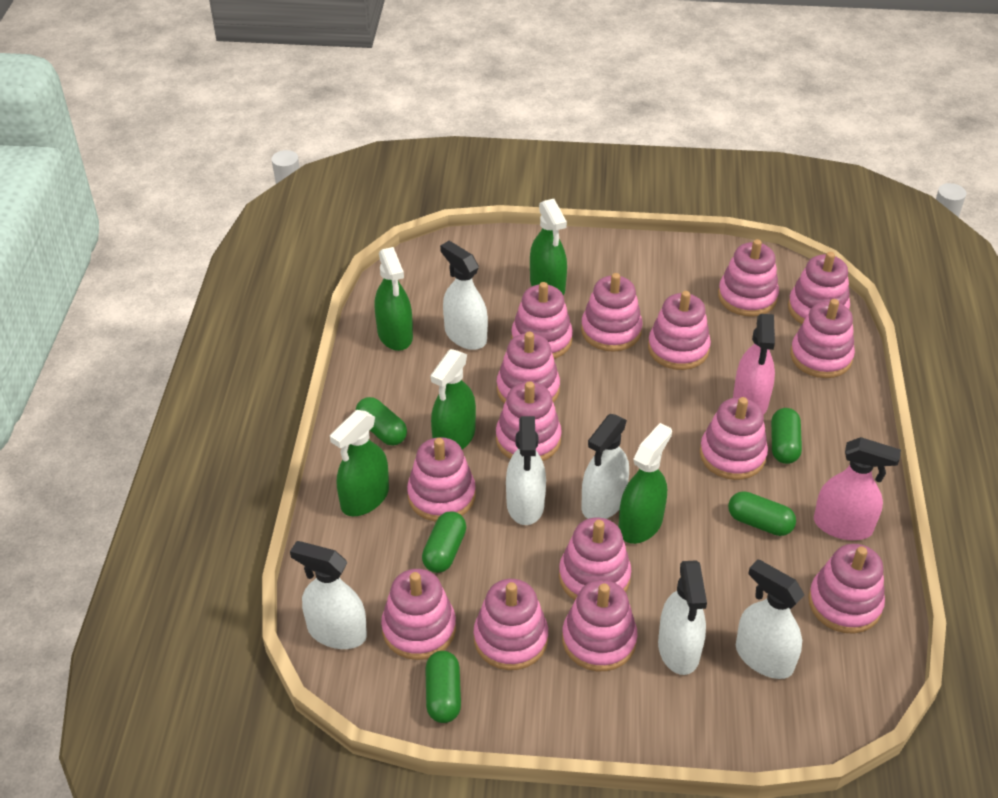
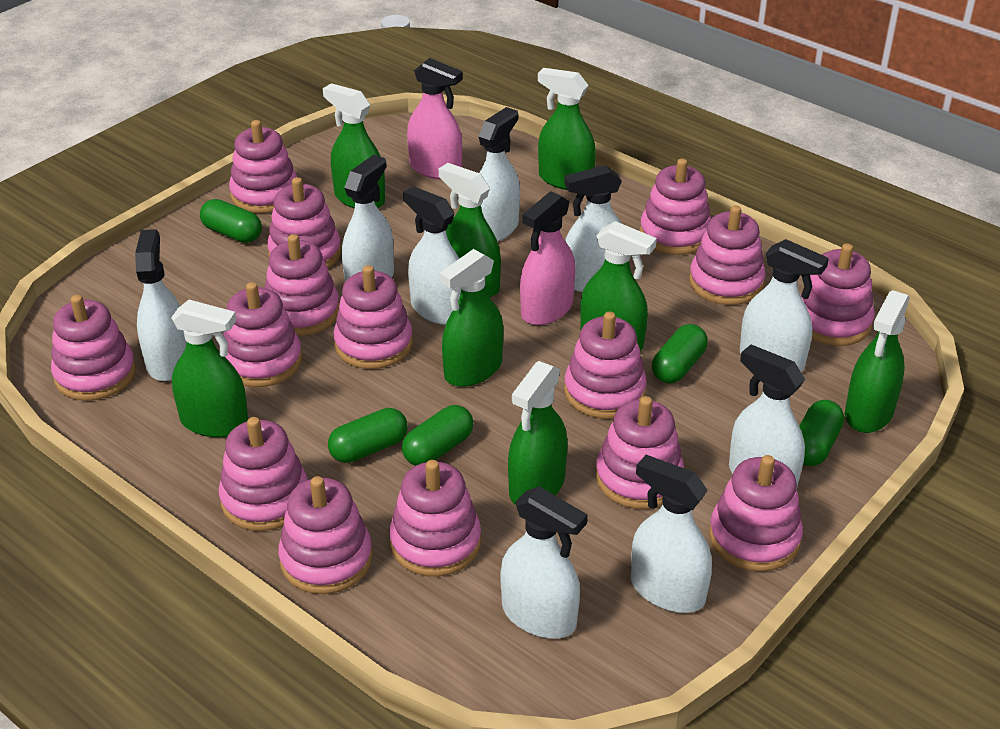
green spray bottle: 5 -> 8
white spray bottle: 6 -> 9

